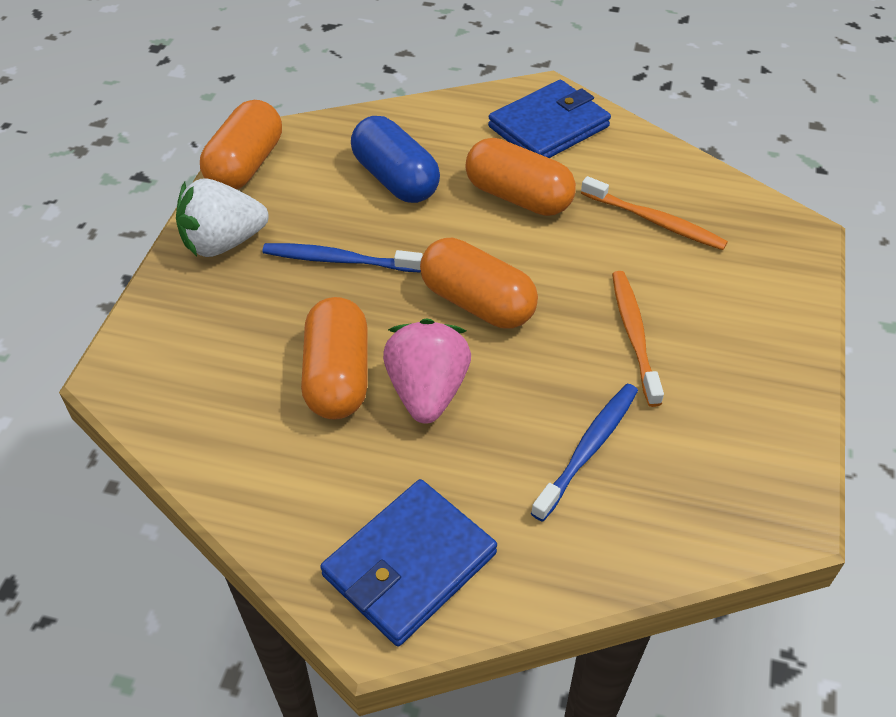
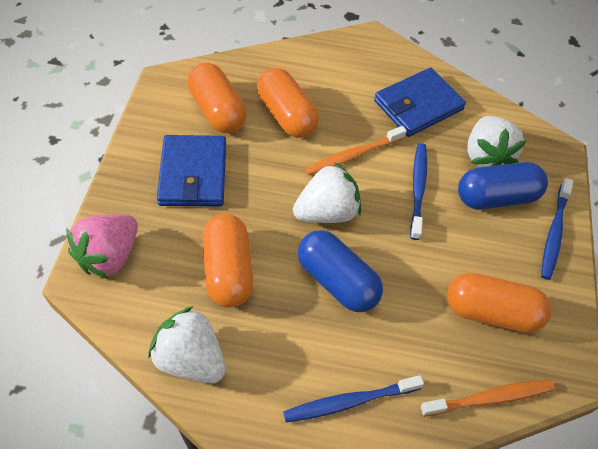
blue capsule: 1 -> 2
blue toothbrush: 2 -> 3
white strawberry: 1 -> 3

